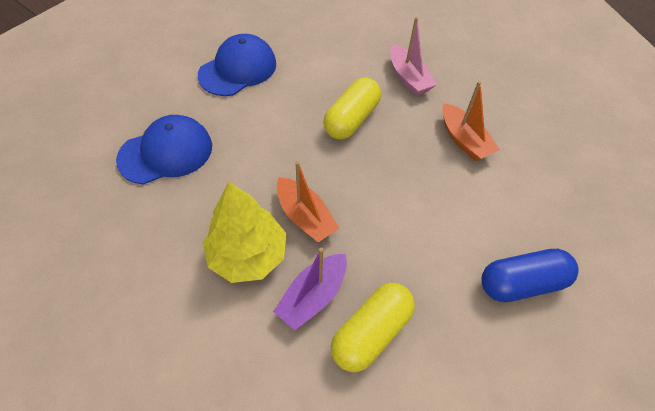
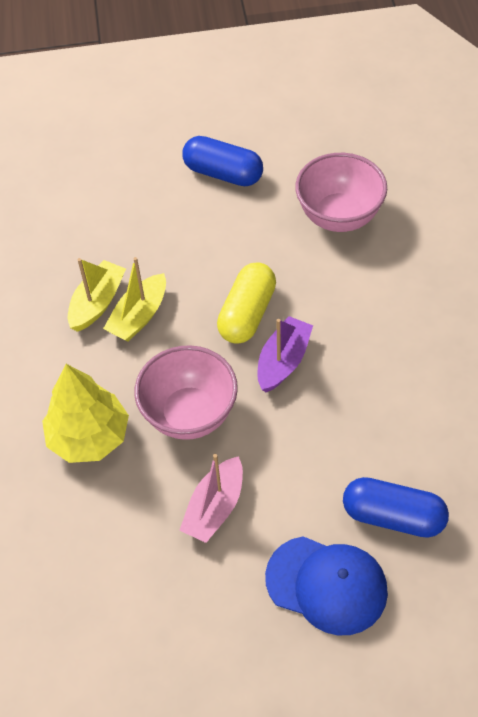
blue cap: 2 -> 1
blue capsule: 1 -> 2
orange boat: 2 -> 0
pink bowl: 0 -> 2
yellow boat: 0 -> 2
yellow capsule: 2 -> 1

